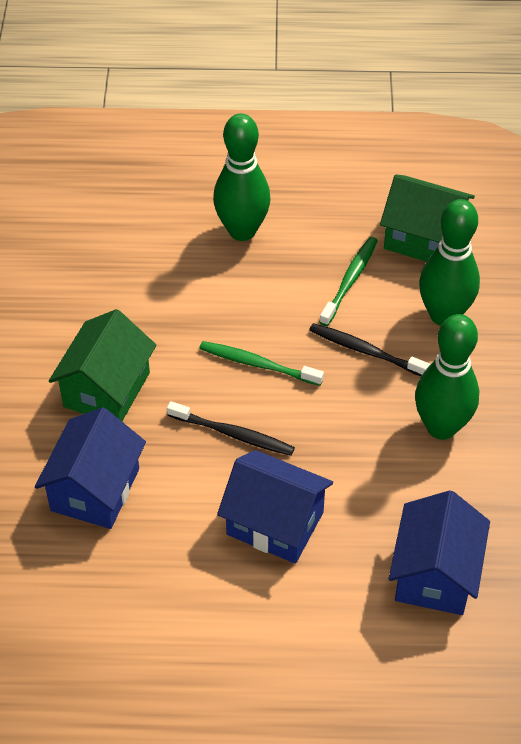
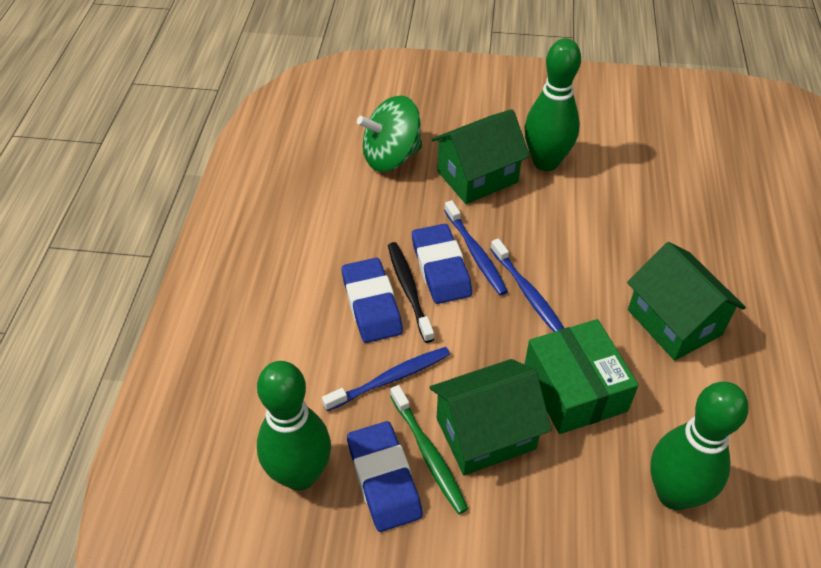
black toothbrush: 2 -> 1
blue eraser: 0 -> 3
blue house: 3 -> 0
blue toothbrush: 0 -> 3
green box: 0 -> 1
green house: 2 -> 3
green spinning top: 0 -> 1
green toothbrush: 2 -> 1

